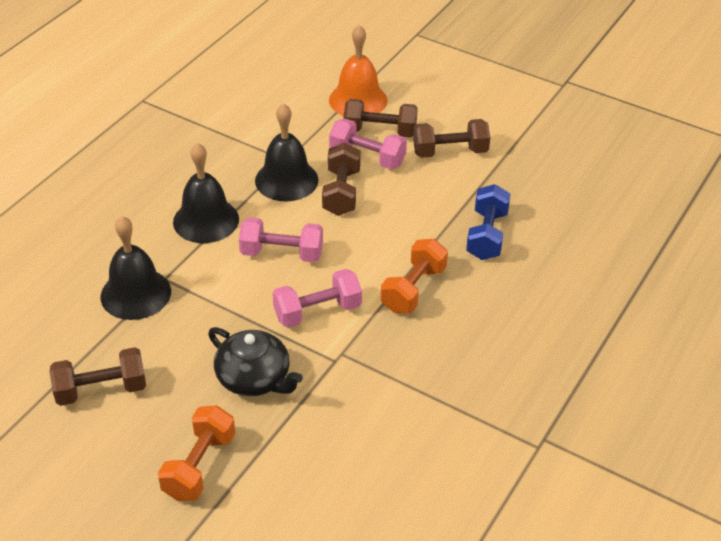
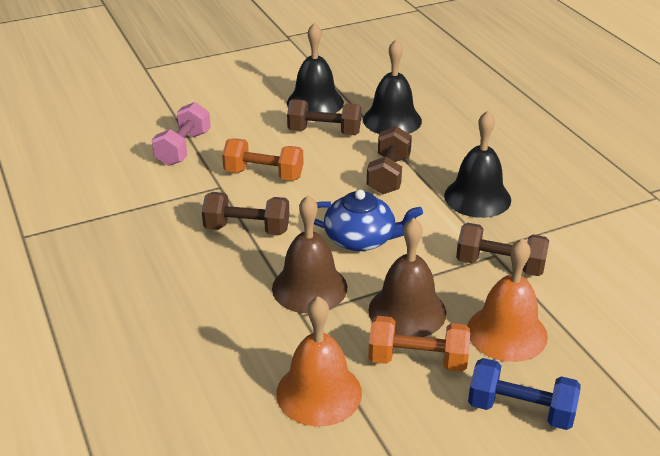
black teapot: 1 -> 0
blue teapot: 0 -> 1
brown bell: 0 -> 2
orange bell: 1 -> 2
pink dumbbell: 3 -> 1

